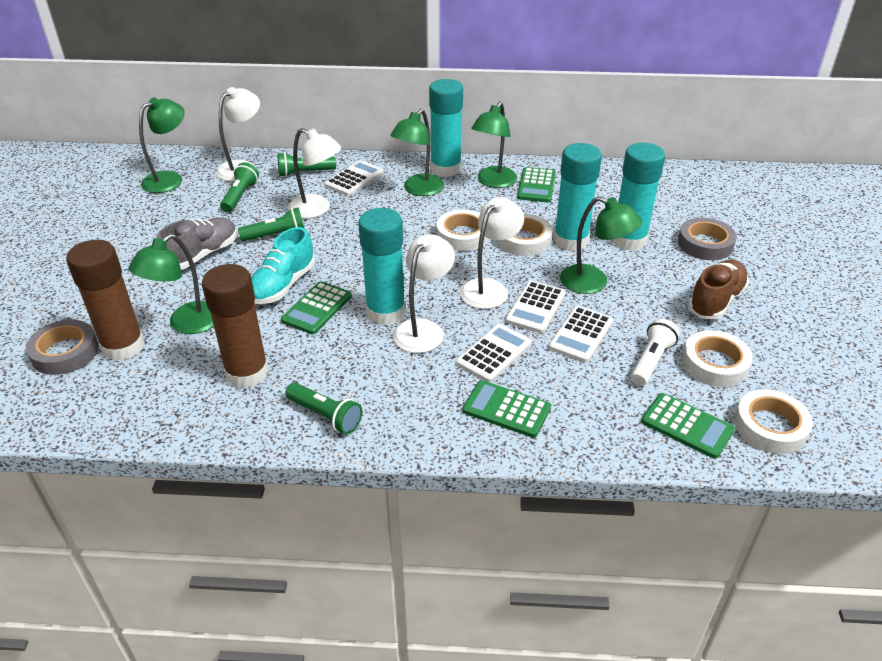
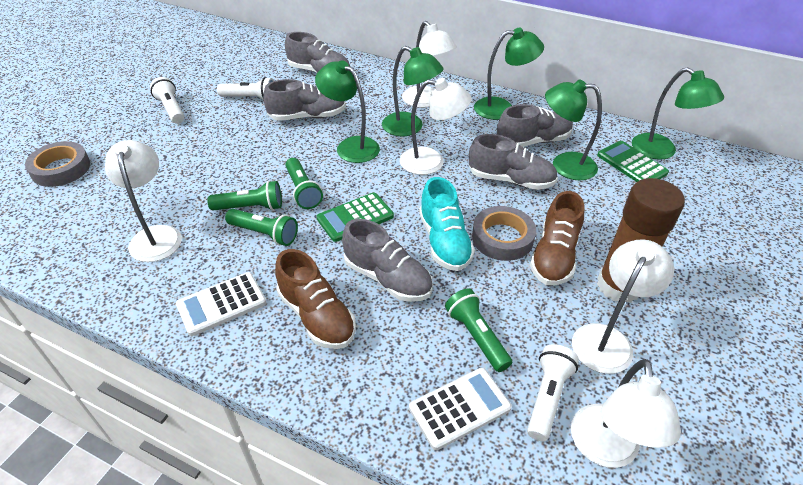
brown glue stick: 2 -> 1
brown shoe: 1 -> 2
green calculator: 4 -> 2
grey shoe: 1 -> 5
turquoise glue stick: 4 -> 0
white calculator: 4 -> 2
white flashlight: 1 -> 3
white lamp: 4 -> 5
white tape: 4 -> 0

